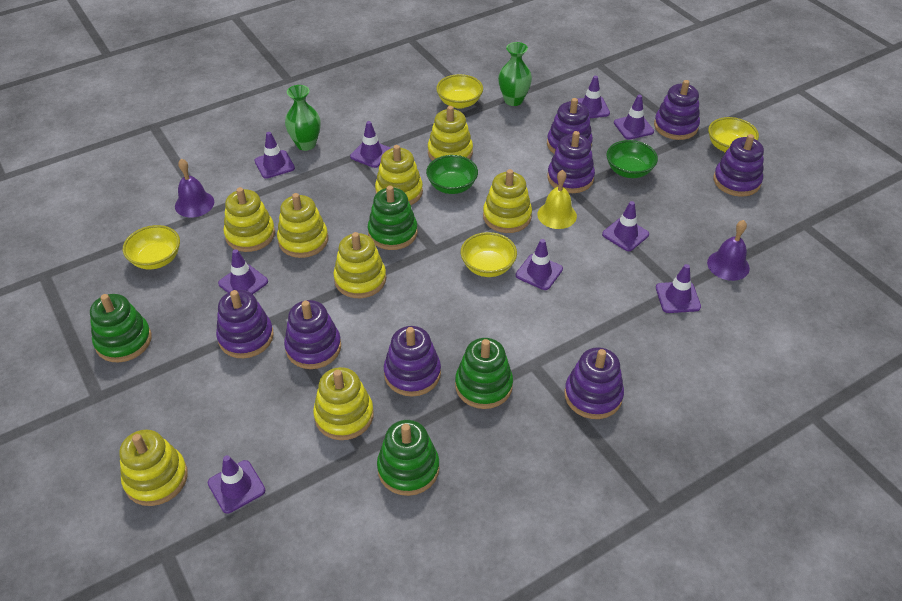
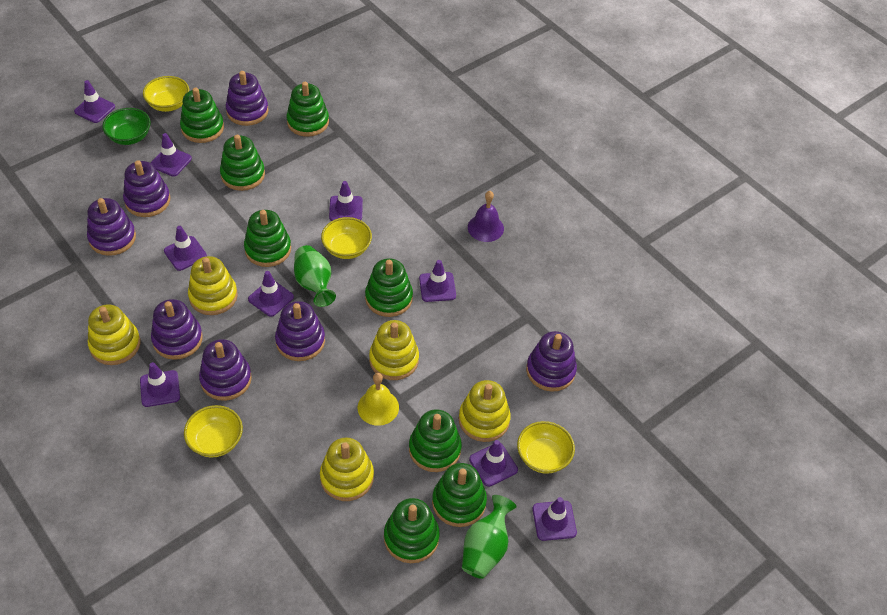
green bowl: 2 -> 1
green stacking toy: 4 -> 8
purple bell: 2 -> 1
purple stacking toy: 8 -> 7
yellow stacking toy: 8 -> 5

